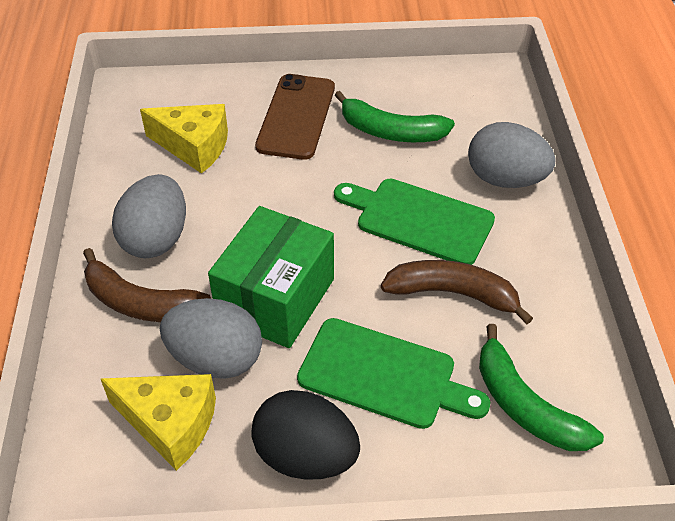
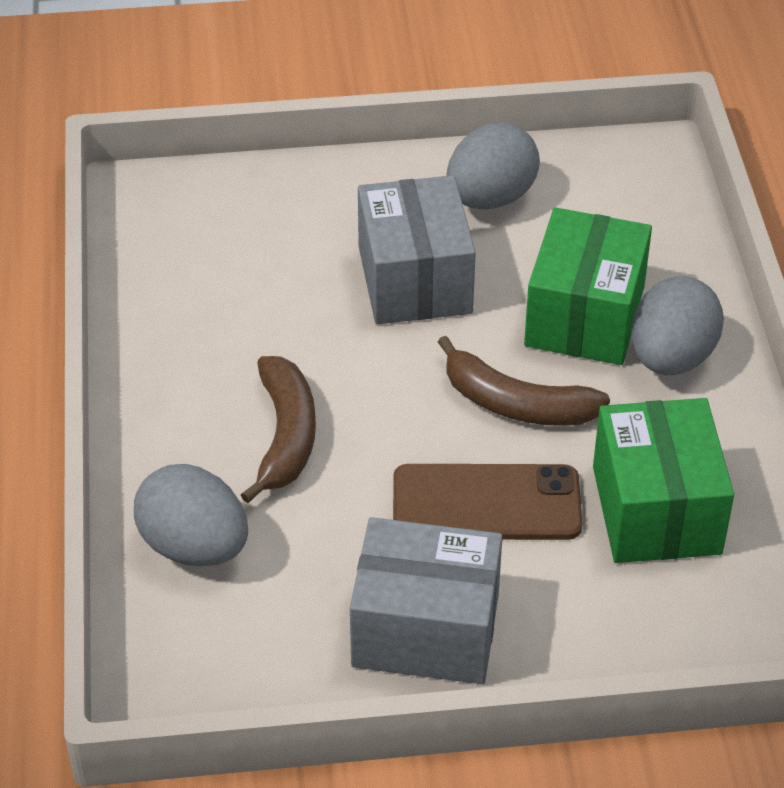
black egg: 1 -> 0
green banana: 2 -> 0
green box: 1 -> 2
green cutting board: 2 -> 0
grey box: 0 -> 2
yellow cheese: 2 -> 0

